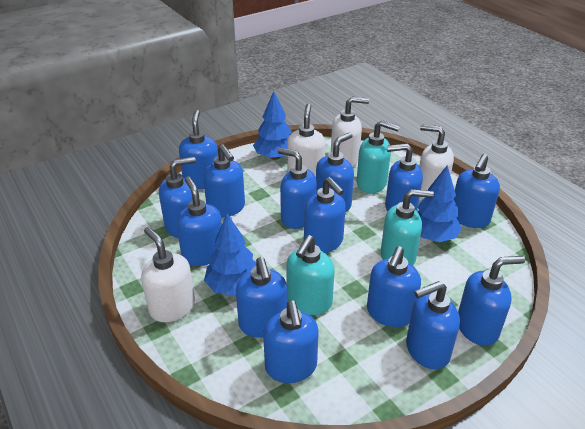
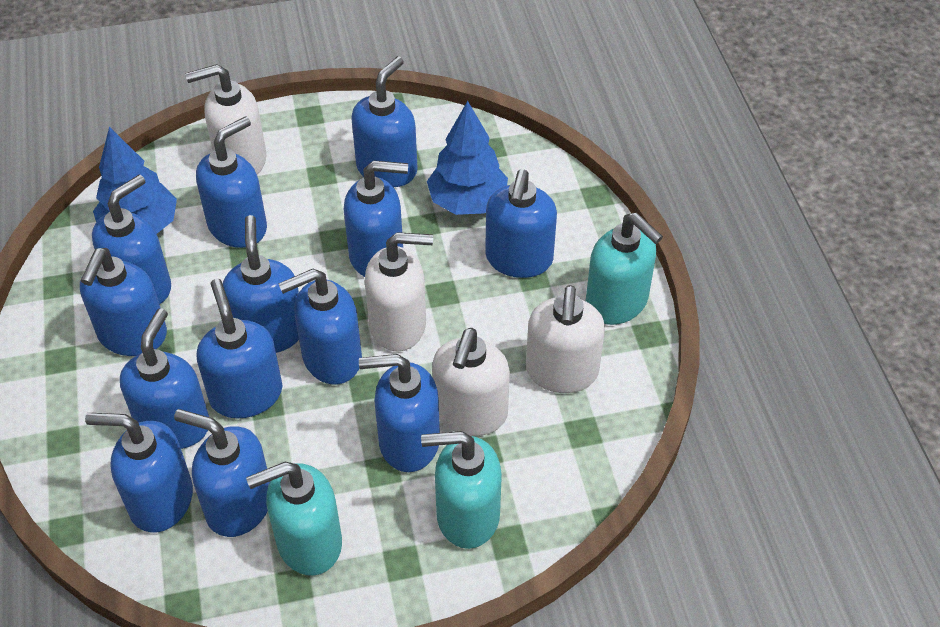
blue soap dispenser: 14 -> 13
blue tree: 3 -> 2

